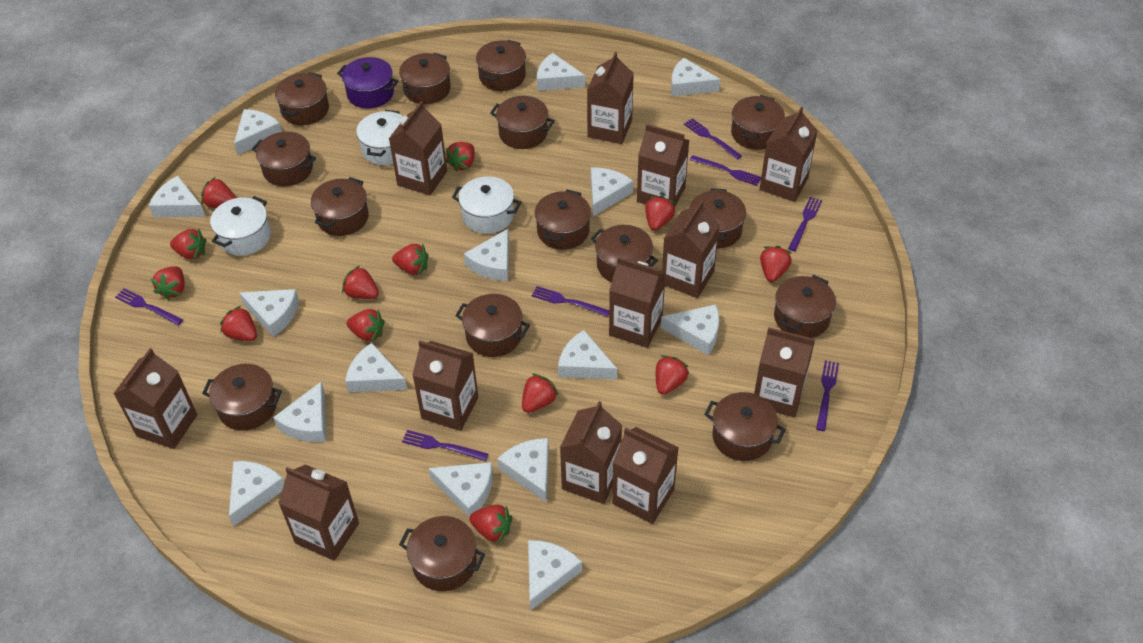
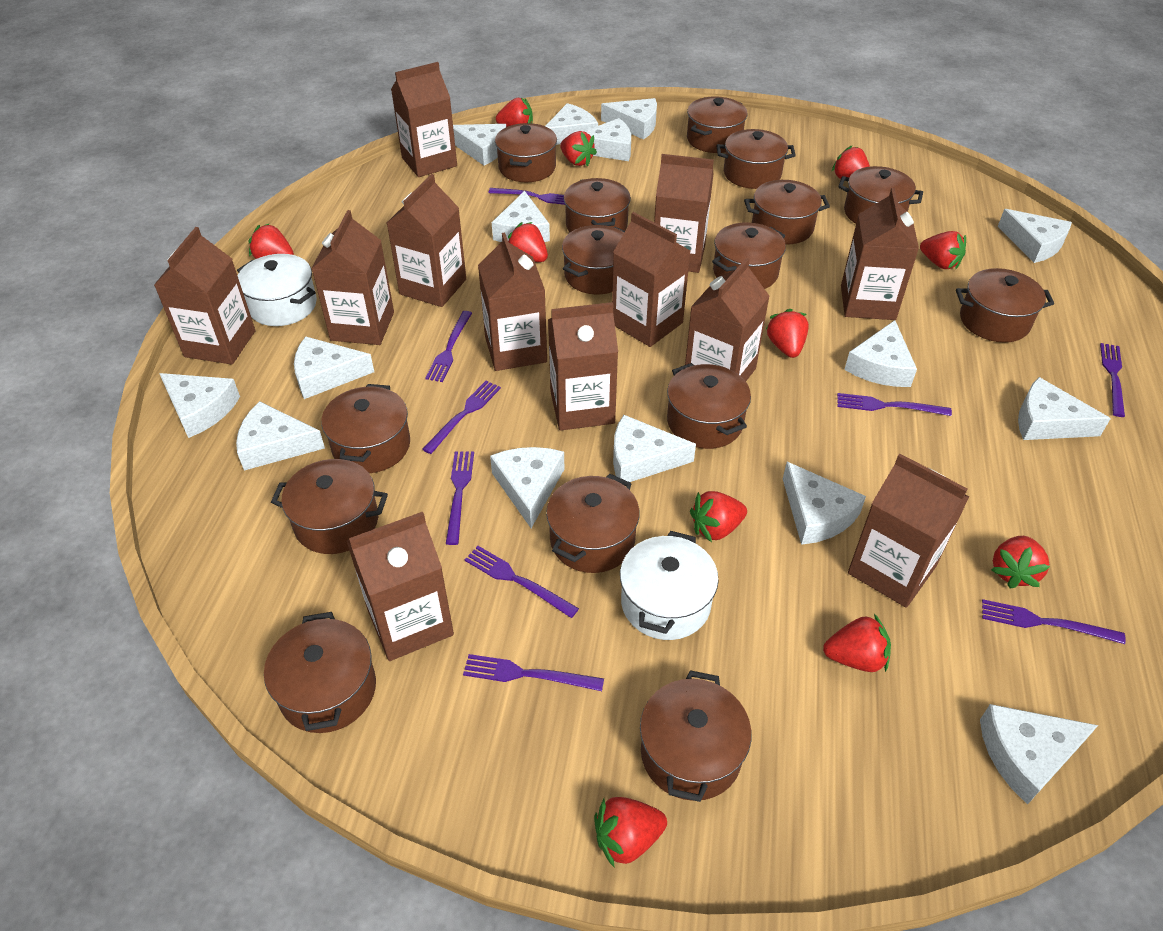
purple fork: 7 -> 9
purple pot: 1 -> 0
red strawberry: 13 -> 11
white pot: 3 -> 2

